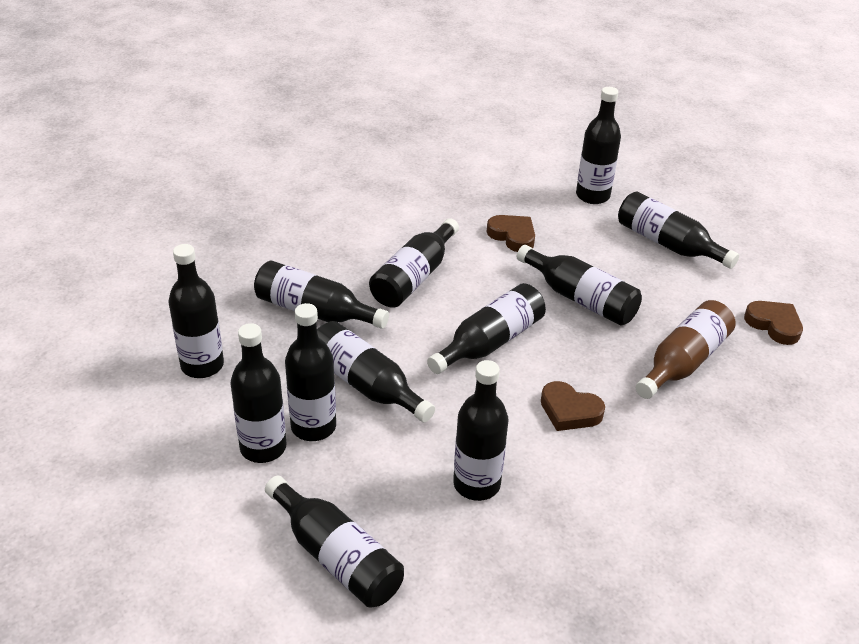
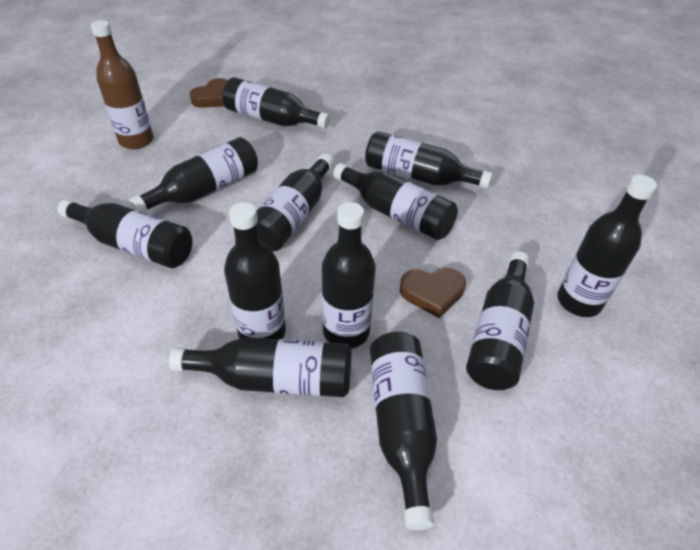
brown heart: 3 -> 2

